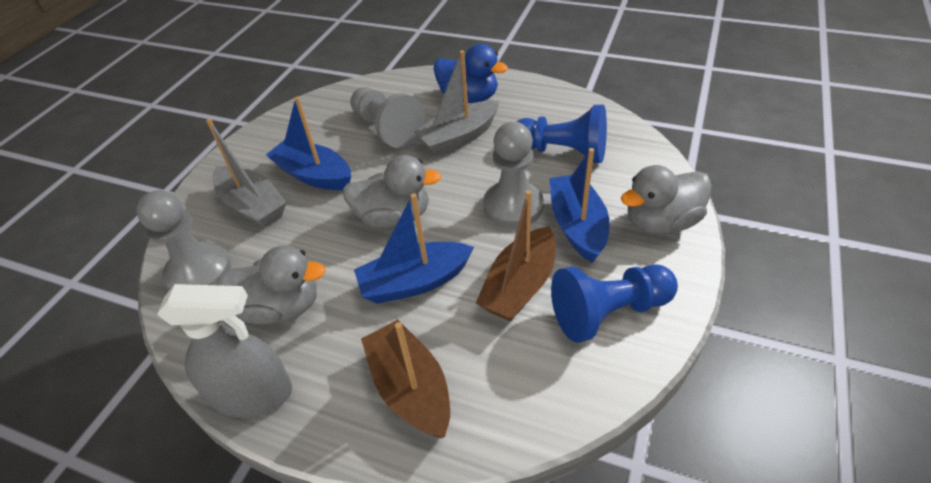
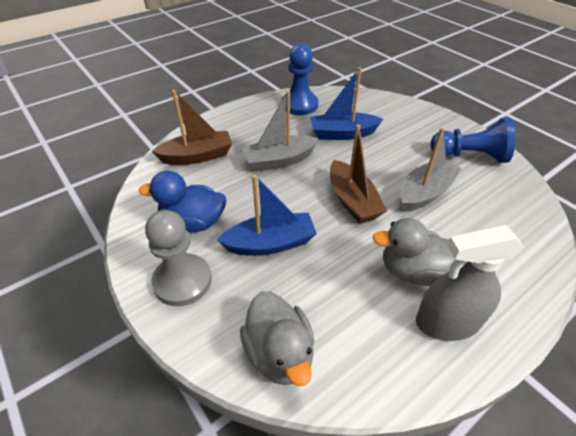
blue boat: 3 -> 2
grey duck: 3 -> 2
grey pawn: 3 -> 1

